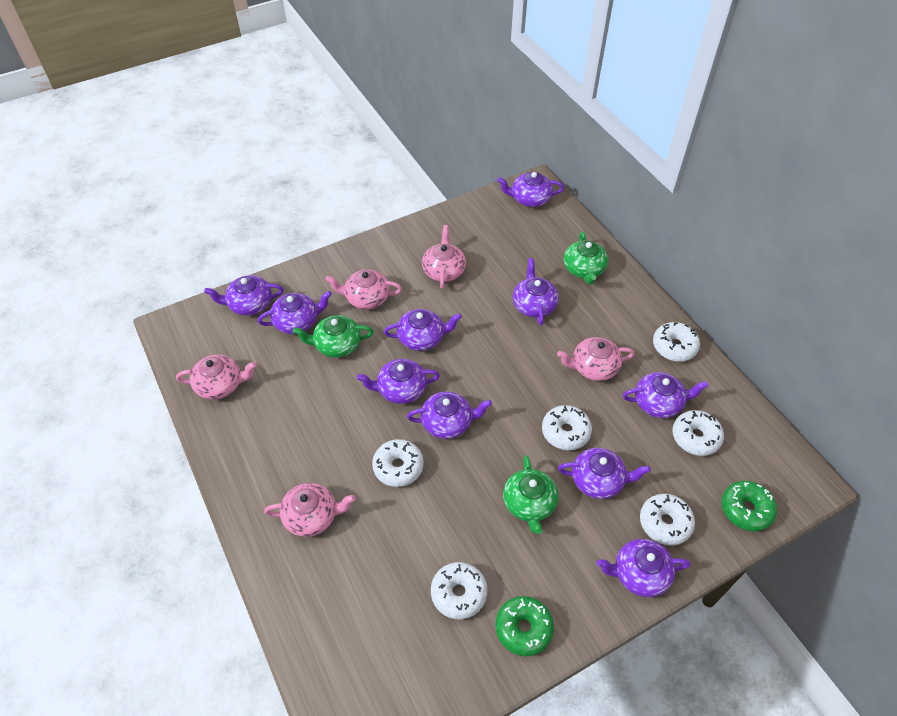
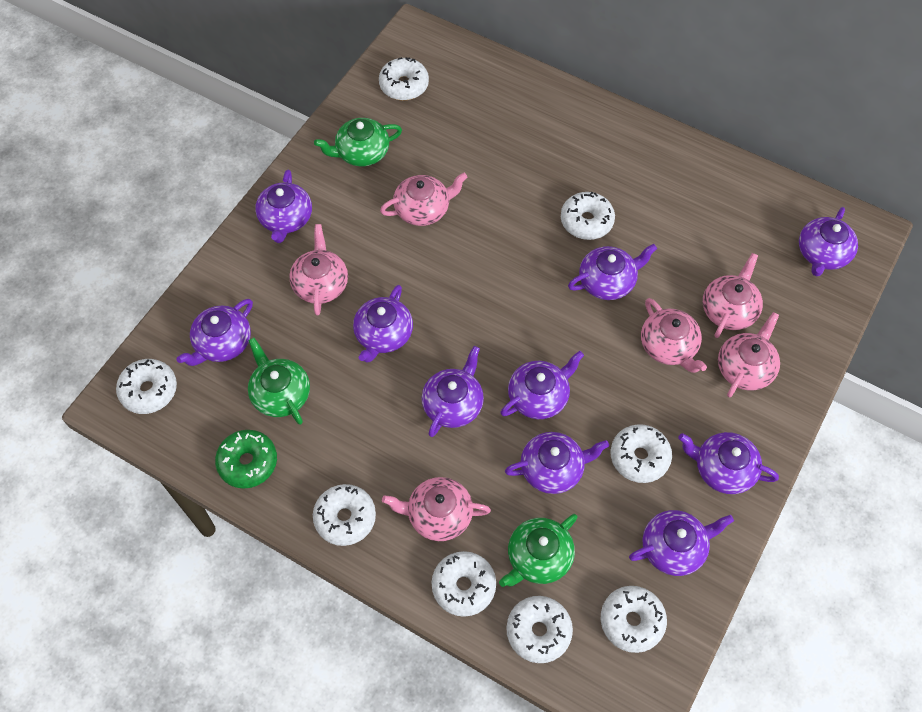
green donut: 2 -> 1
pink teapot: 5 -> 6
white donut: 6 -> 8

